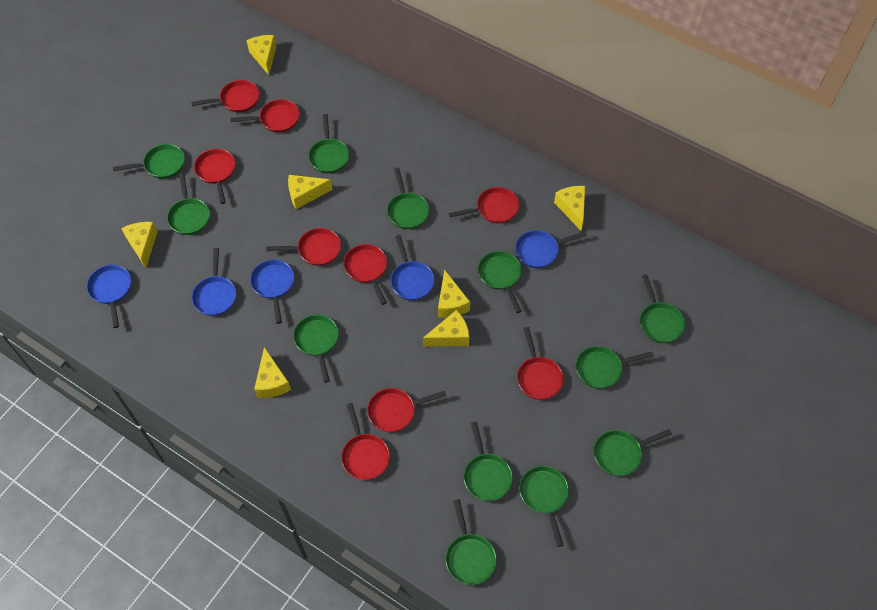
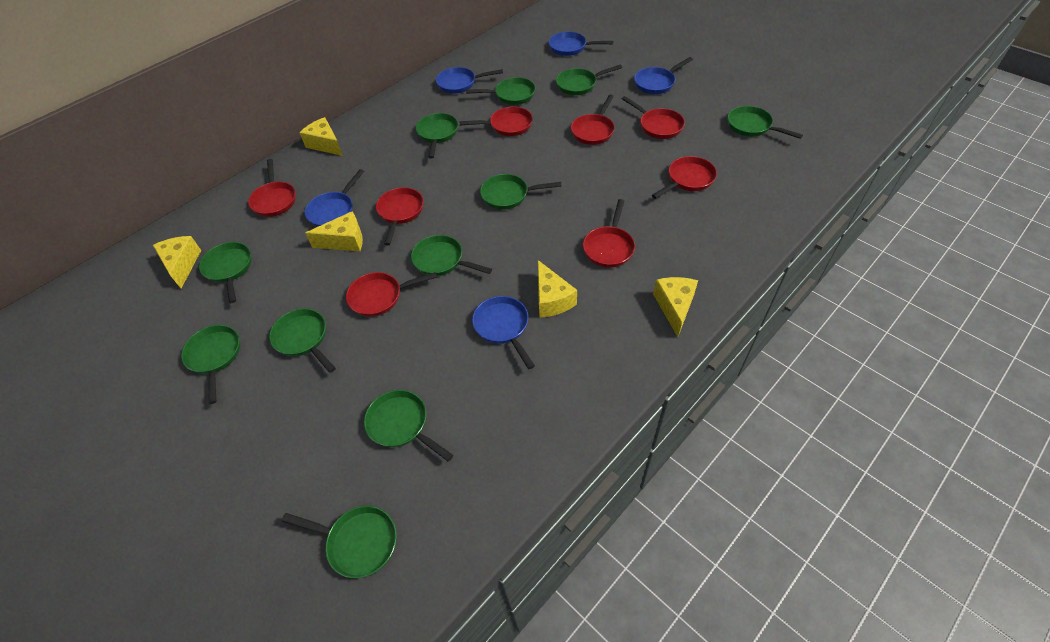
green pan: 12 -> 11
red pan: 9 -> 8
yellow cheese: 7 -> 5

